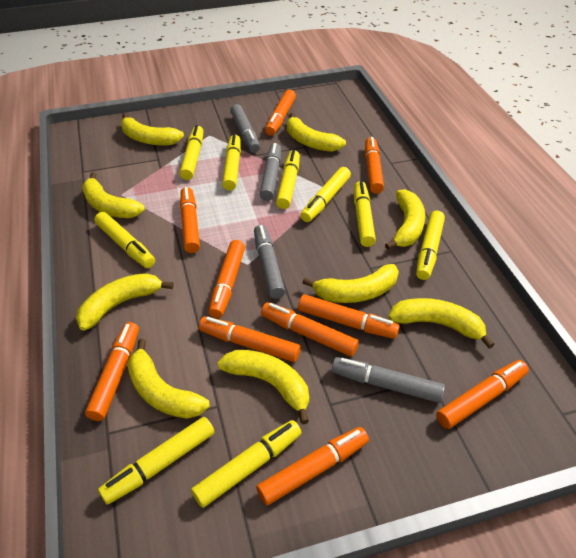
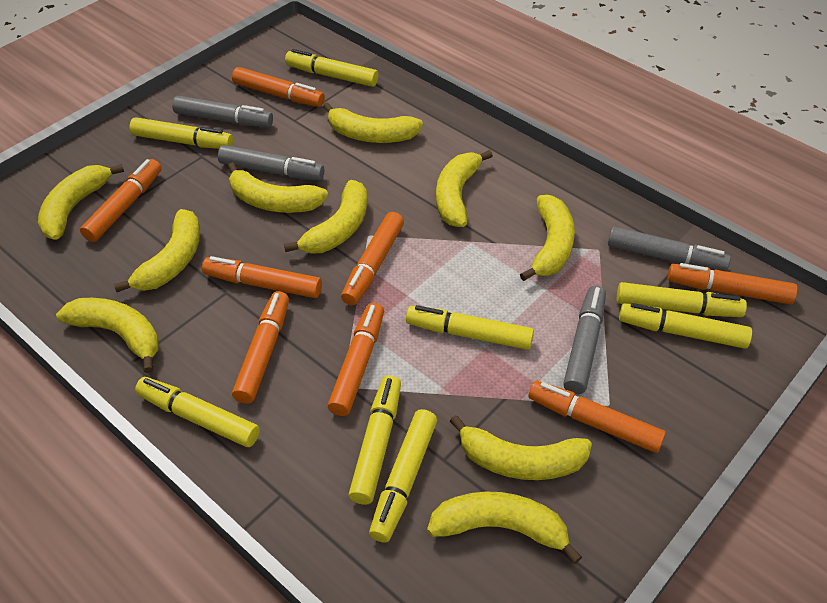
orange marker: 10 -> 8
yellow banana: 9 -> 10
yellow marker: 9 -> 8

